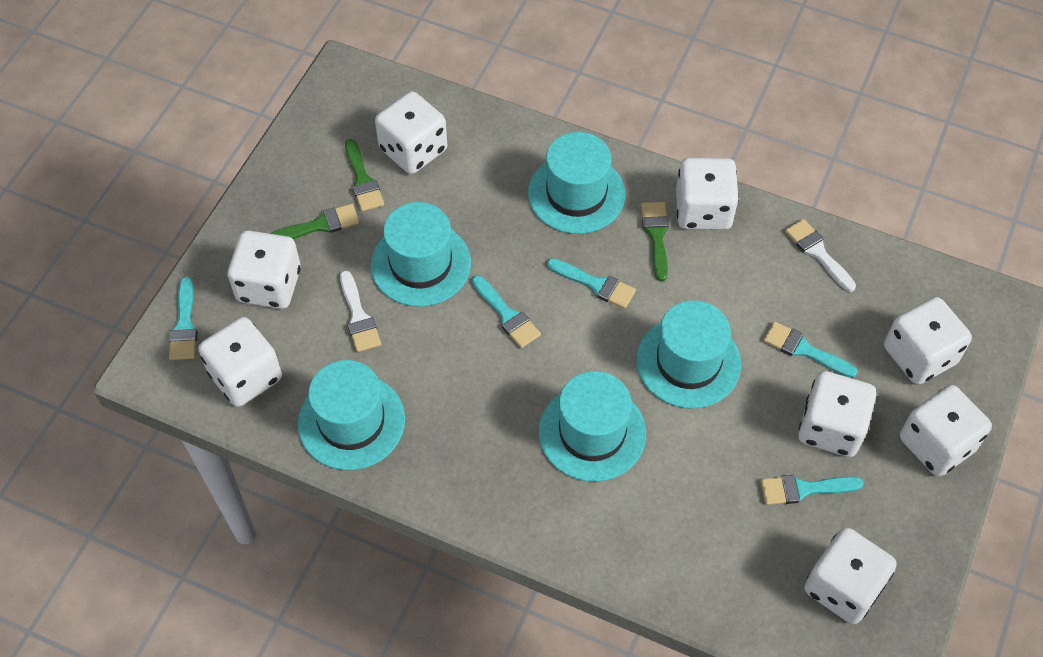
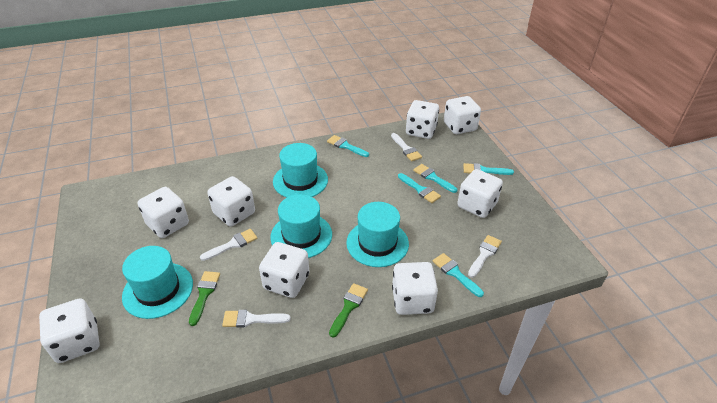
green brush: 3 -> 2
turquoise hat: 5 -> 4
white brush: 2 -> 4

